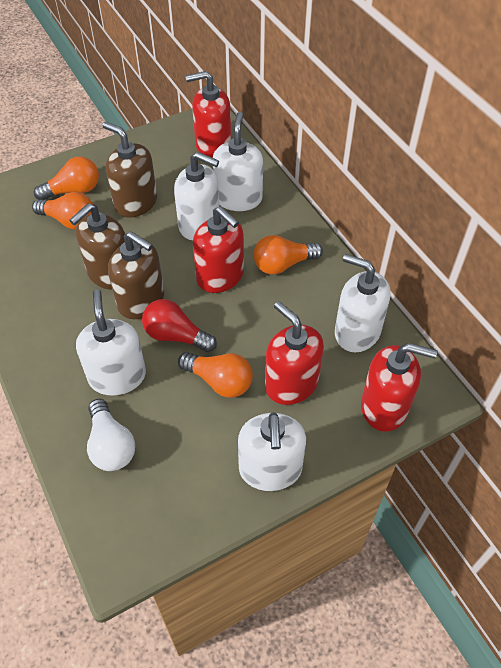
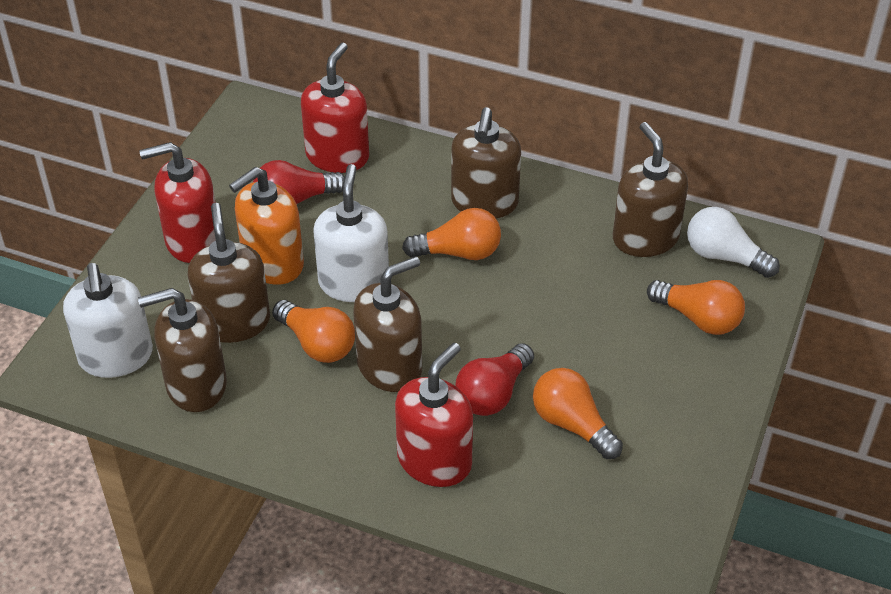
brown soap dispenser: 3 -> 5
orange soap dispenser: 0 -> 1
red light bulb: 1 -> 2
red soap dispenser: 4 -> 3
white soap dispenser: 5 -> 2

